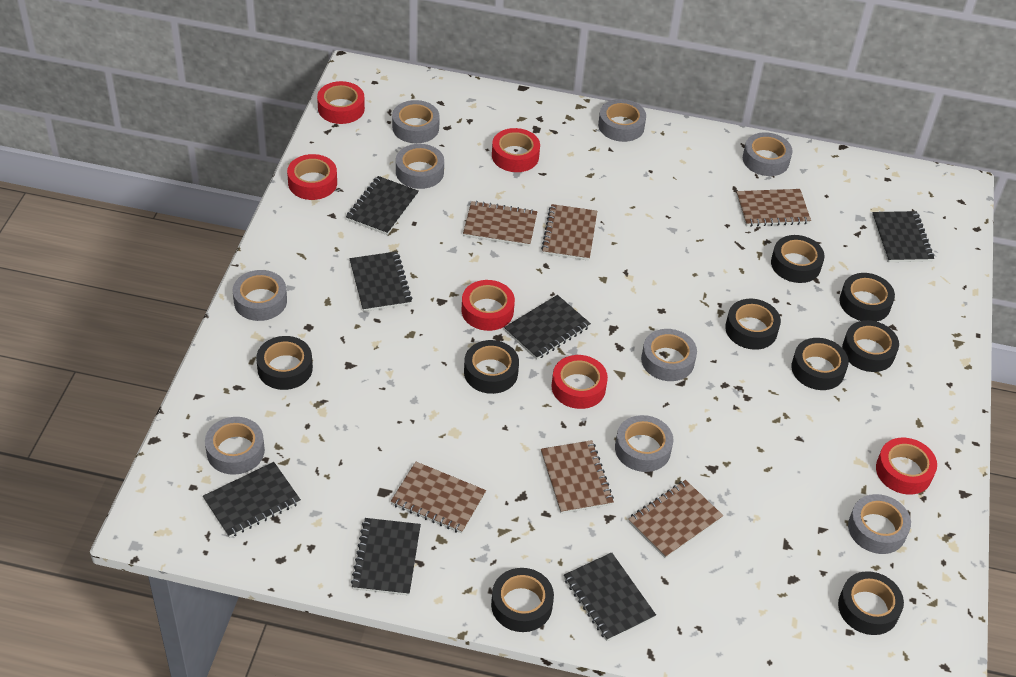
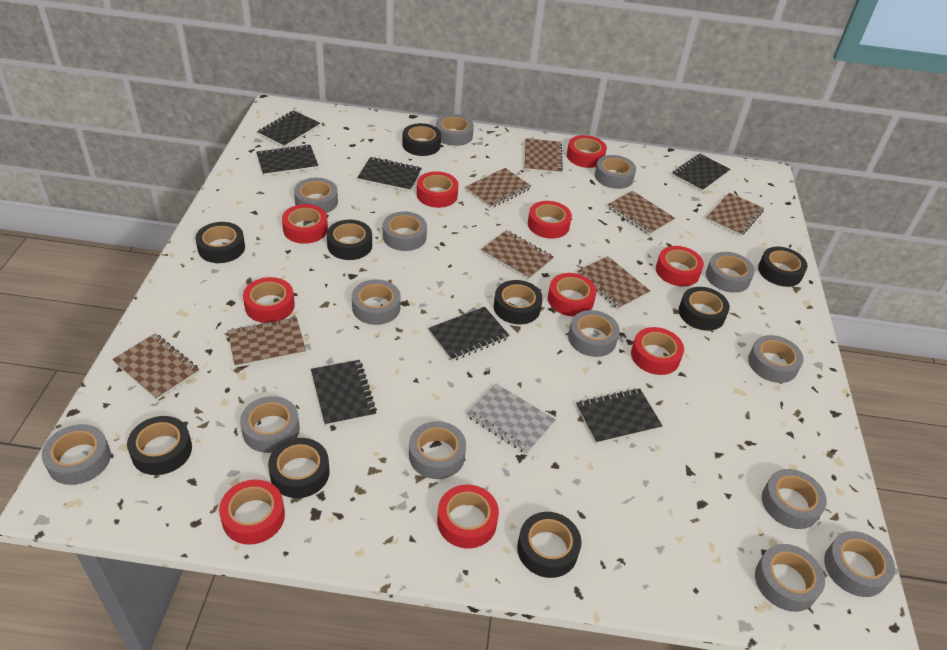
brown notebook: 6 -> 8
grey notebook: 0 -> 1
grey tape: 9 -> 14
red tape: 6 -> 10

